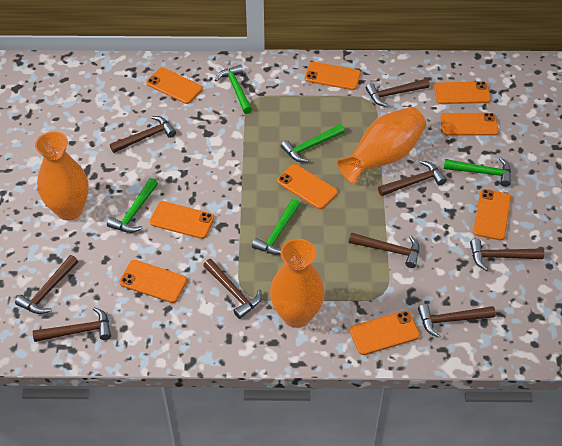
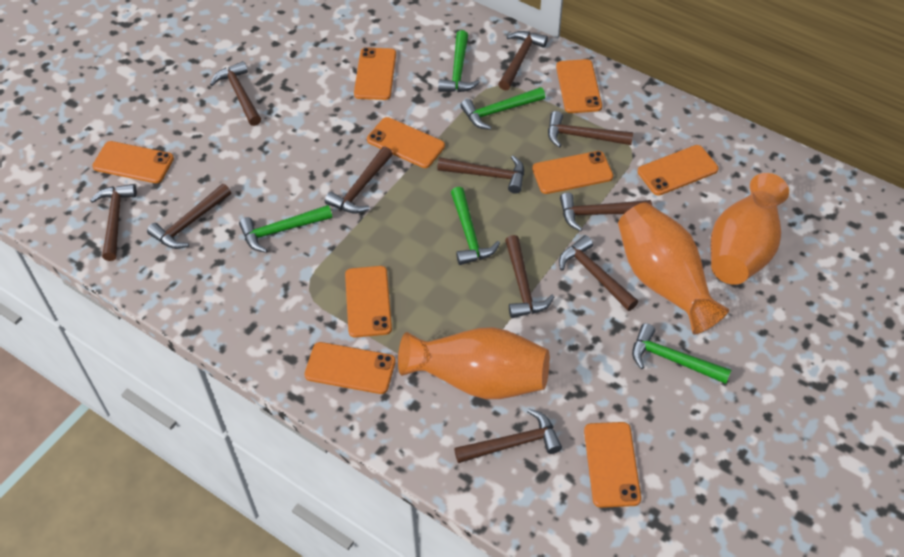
brown hammer: 9 -> 11

